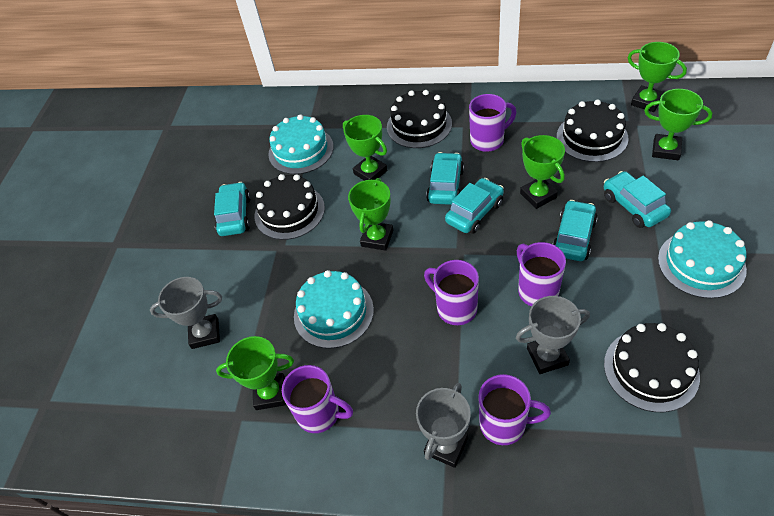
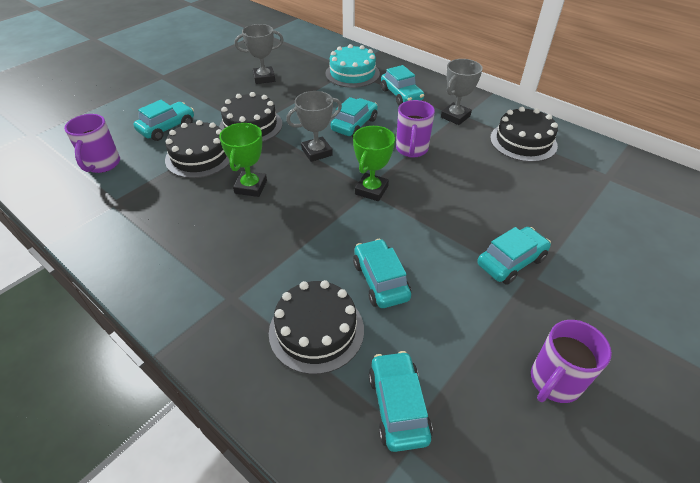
green trophy: 6 -> 2
purple mug: 5 -> 3
turquoise cake: 3 -> 1
turquoise car: 5 -> 6

